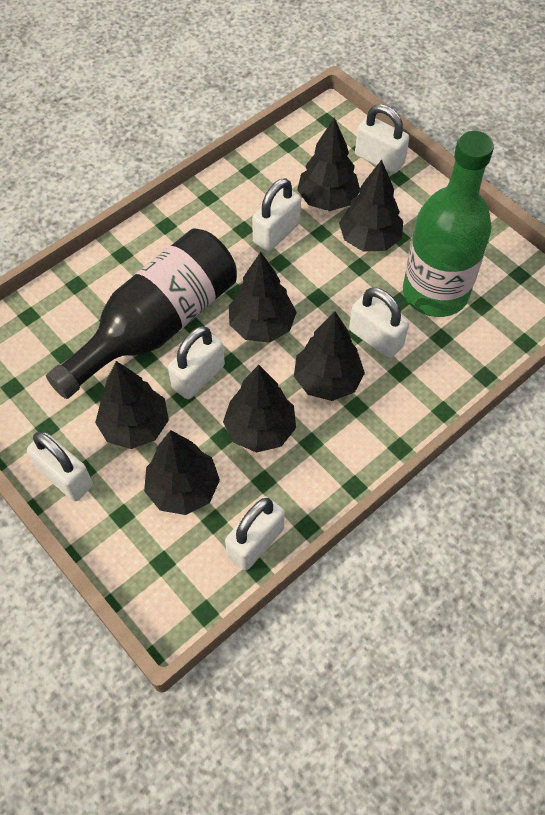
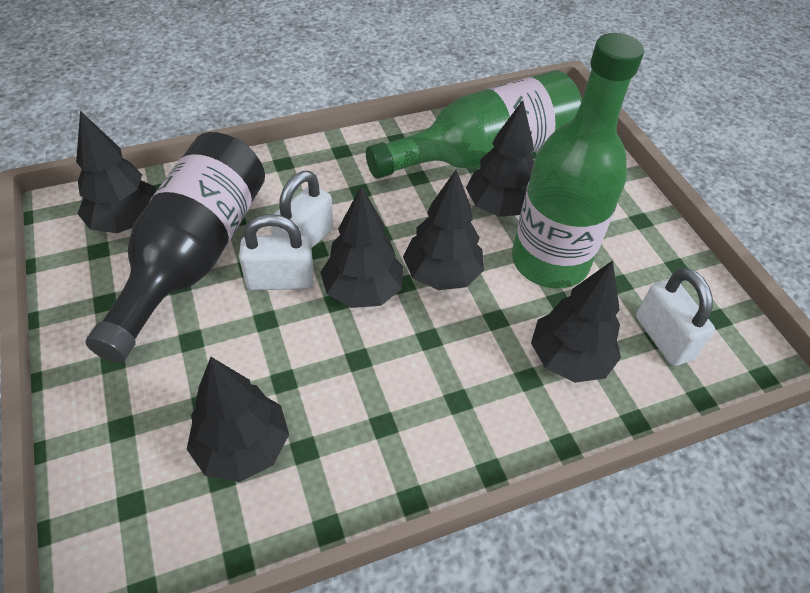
black tree: 7 -> 6
green bottle: 1 -> 2
white padlock: 6 -> 3

